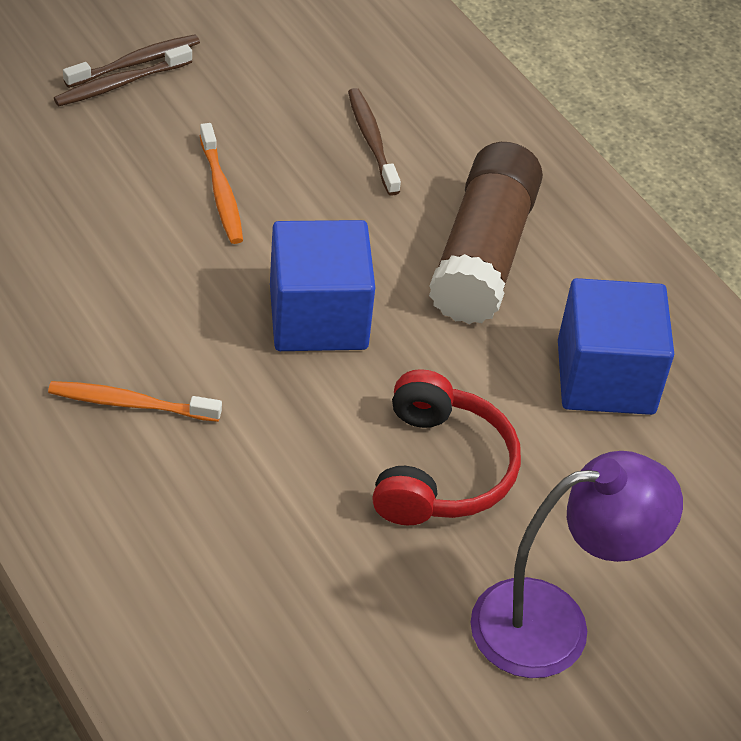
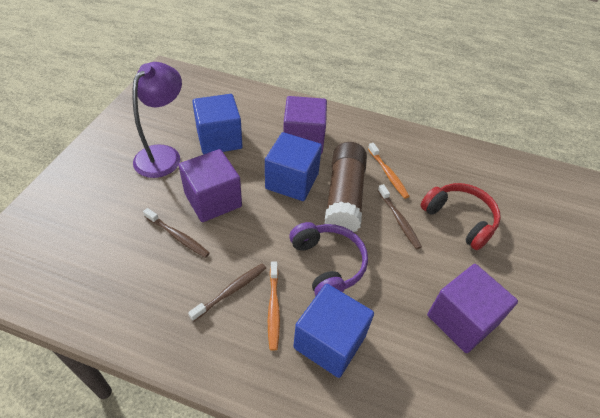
blue cube: 2 -> 3
purple cube: 0 -> 3
purple headphones: 0 -> 1

